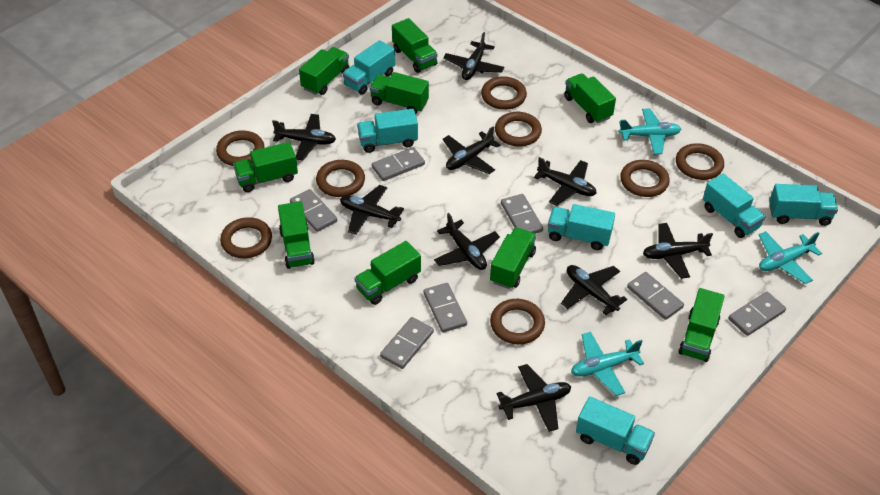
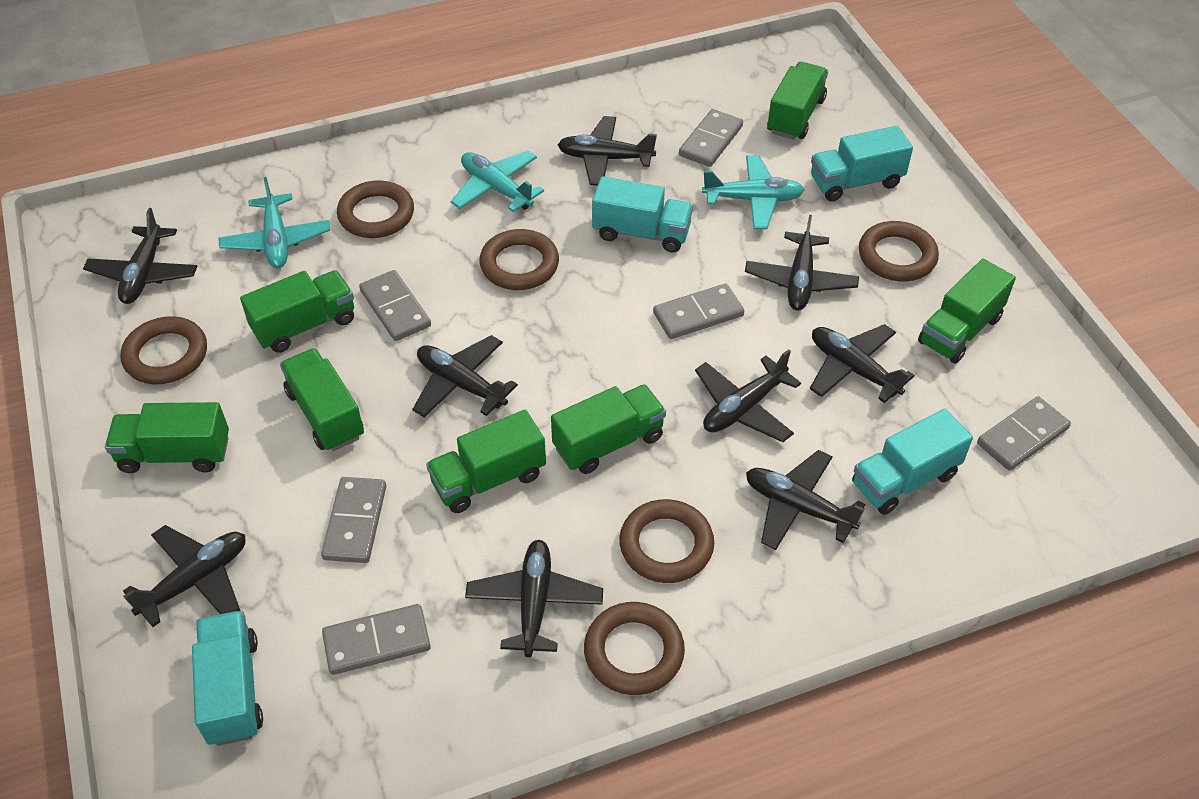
brown ring: 8 -> 6
green truck: 9 -> 7
grey domino: 7 -> 6
turquoise truck: 6 -> 4

